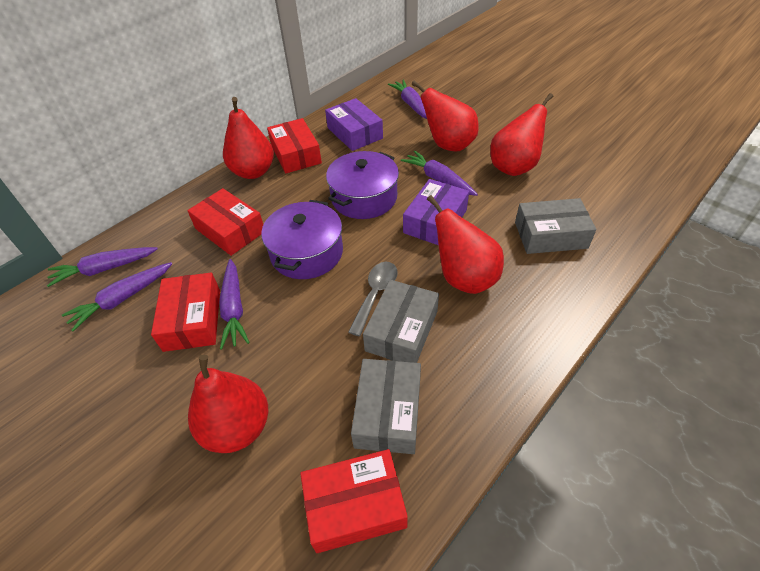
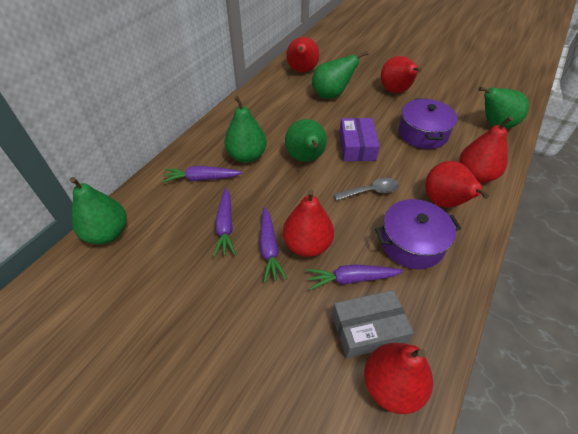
green pear: 0 -> 5
grey box: 3 -> 1
purple box: 2 -> 1
purple carrot: 5 -> 4
red box: 4 -> 0
red pear: 5 -> 6

